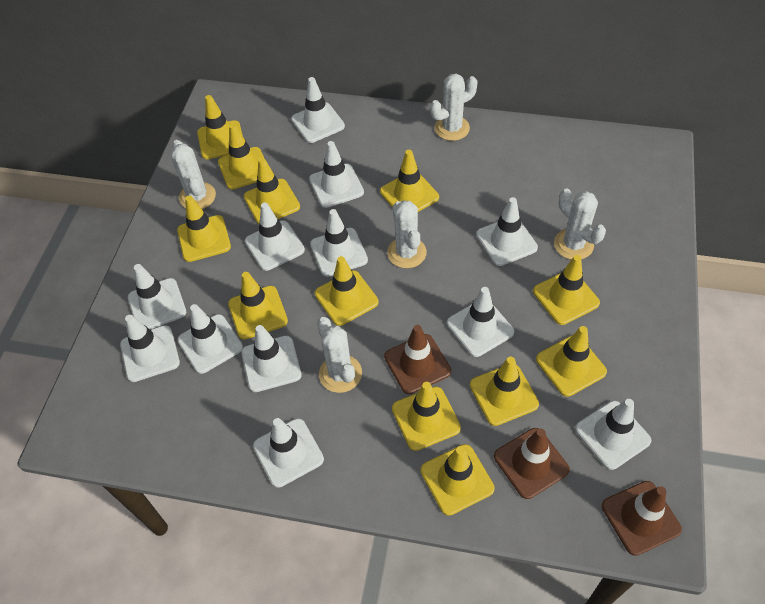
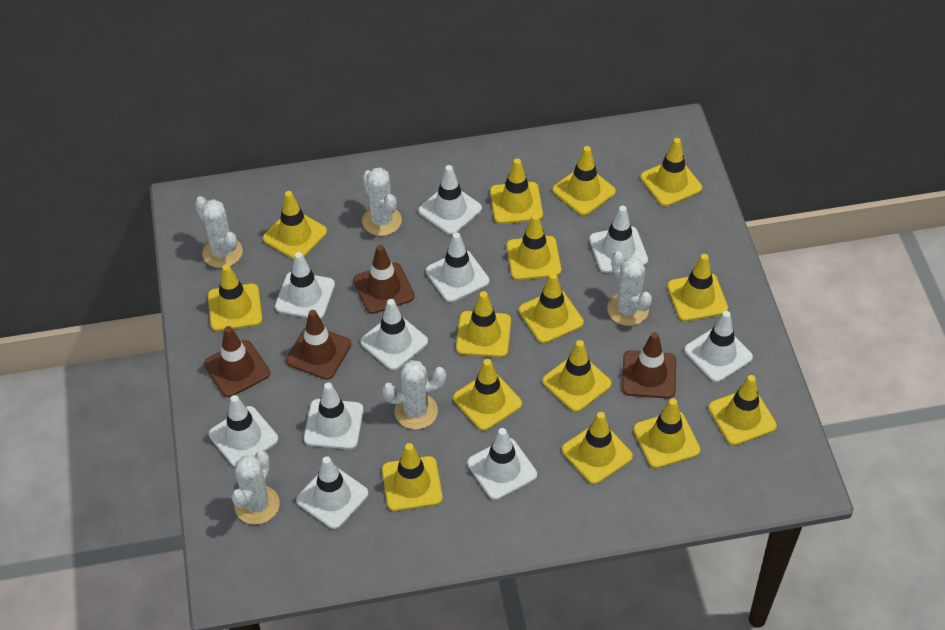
brown traffic cone: 3 -> 4
white traffic cone: 12 -> 10
yellow traffic cone: 12 -> 15

